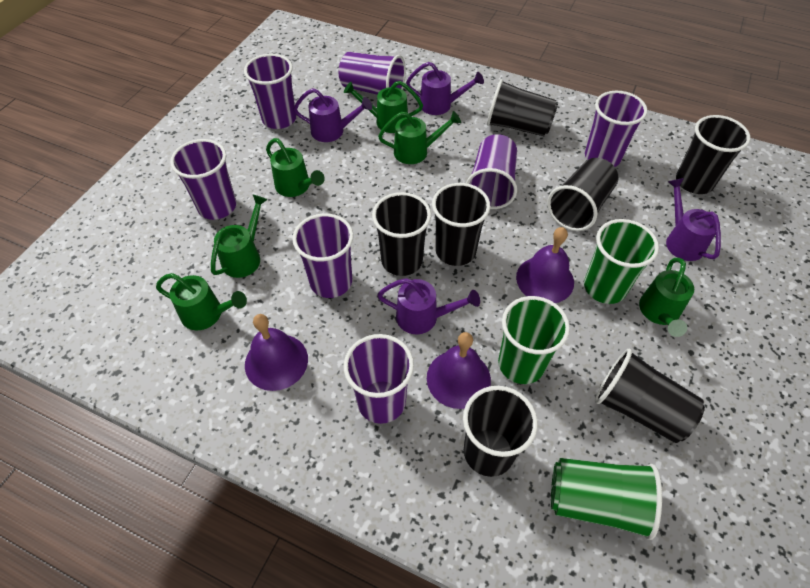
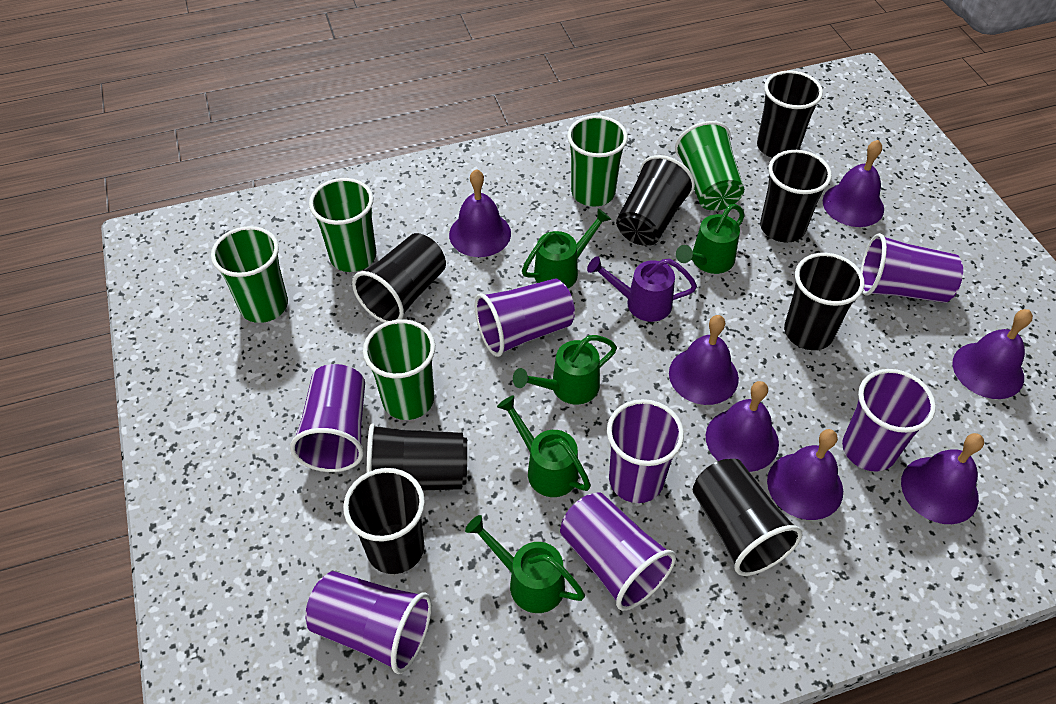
black cup: 7 -> 8
green cup: 3 -> 5
green watering can: 6 -> 5
purple bell: 3 -> 7
purple watering can: 4 -> 1

